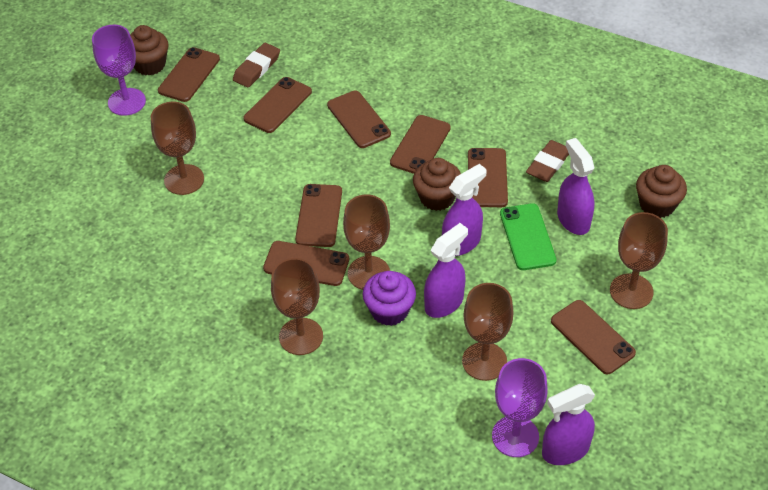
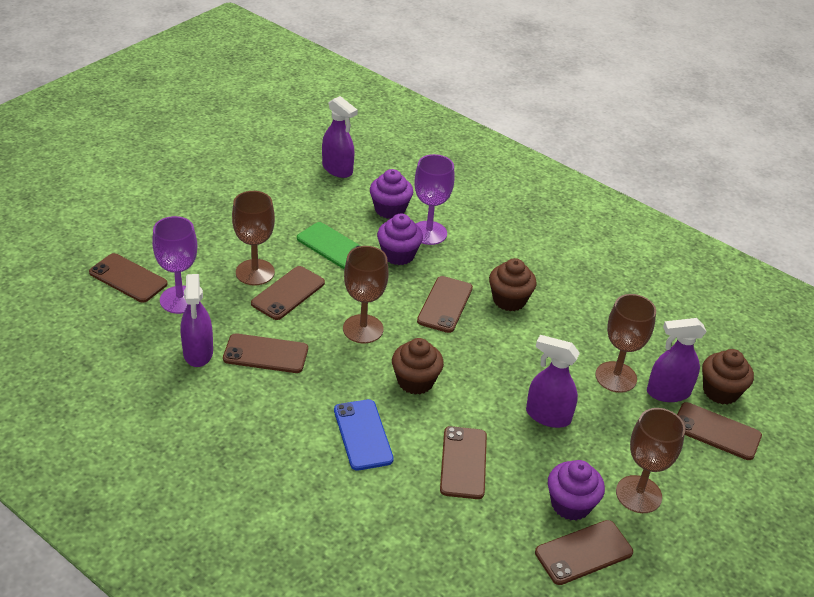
blue phone: 0 -> 1
brown eraser: 2 -> 0
brown goblet: 5 -> 4
brown phone: 8 -> 7
purple cupcake: 1 -> 3

